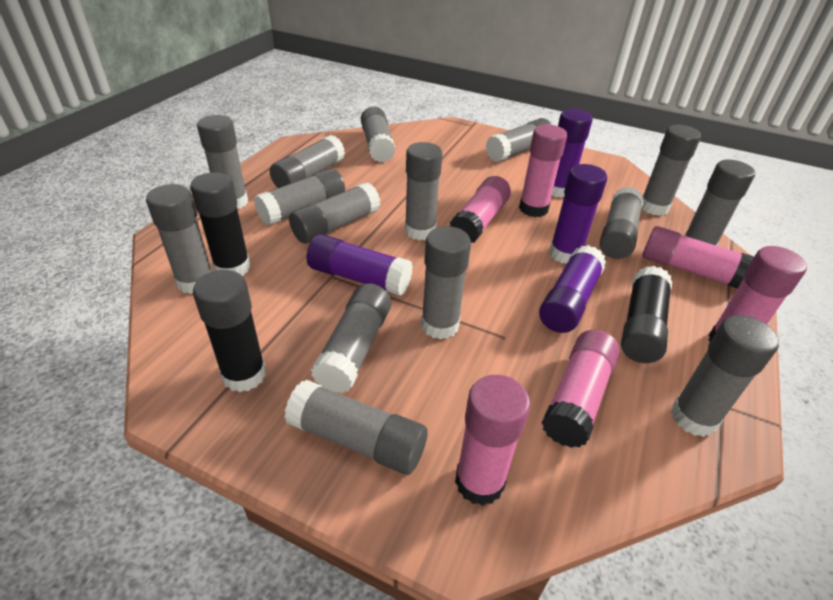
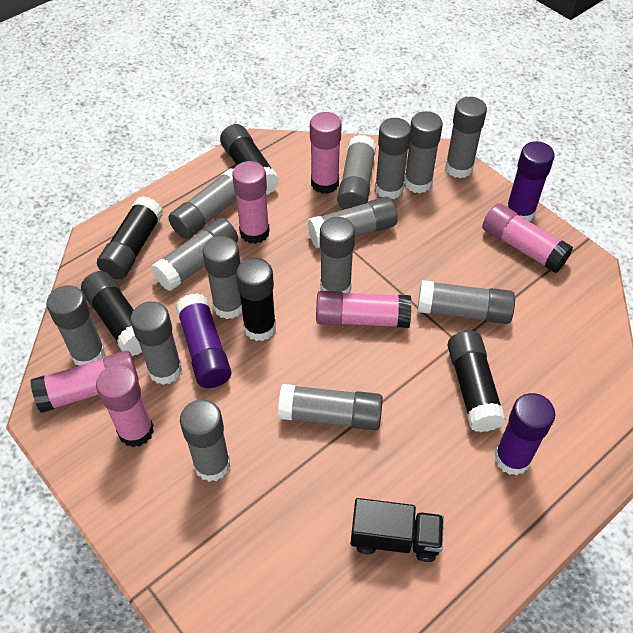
black glue stick: 3 -> 5
black truck: 0 -> 1
grey glue stick: 15 -> 14
purple glue stick: 4 -> 3

